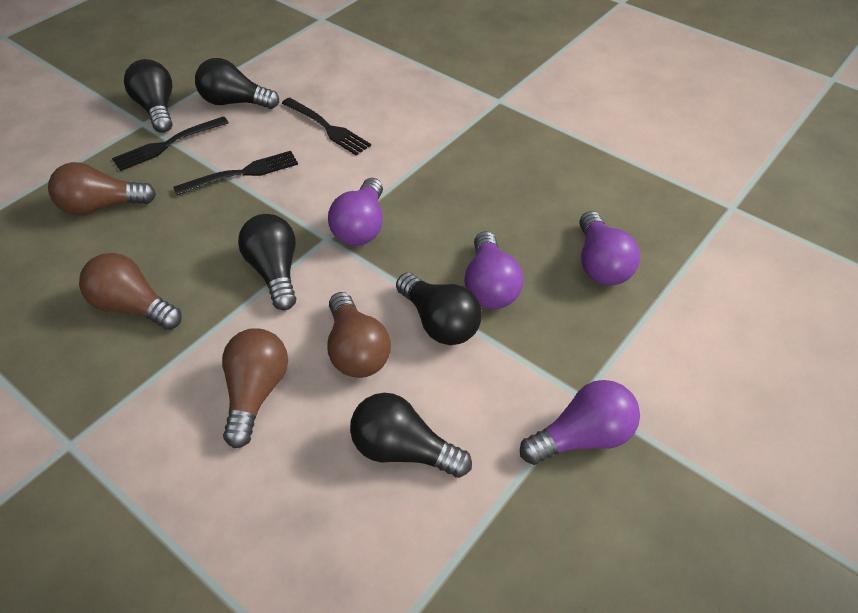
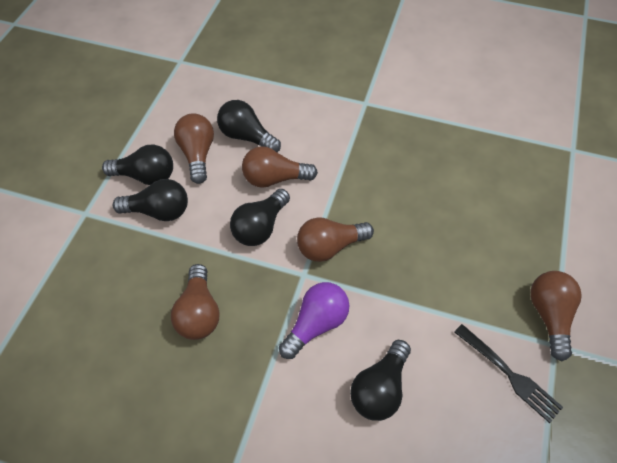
black fork: 3 -> 1
brown light bulb: 4 -> 5
purple light bulb: 4 -> 1

